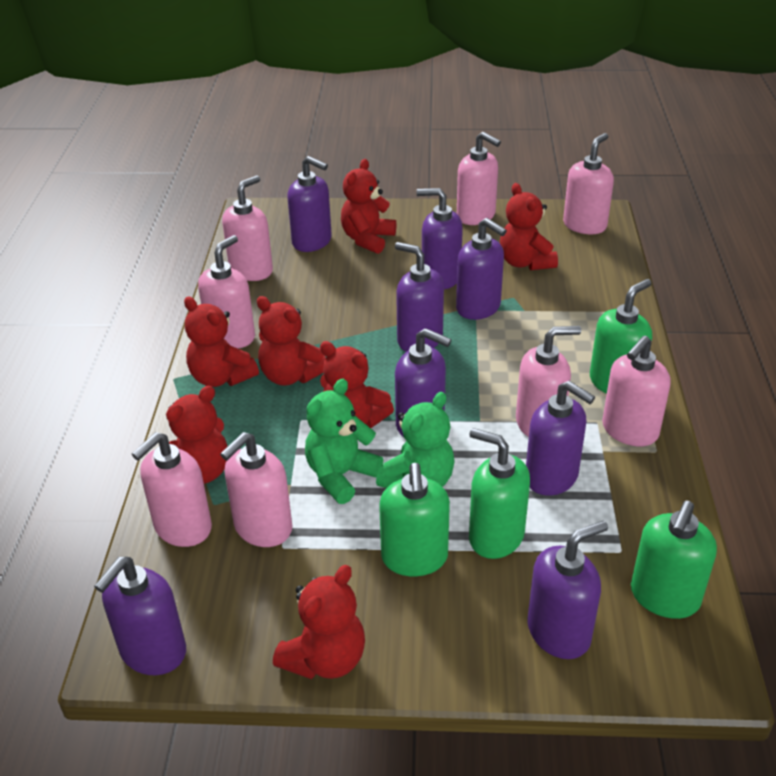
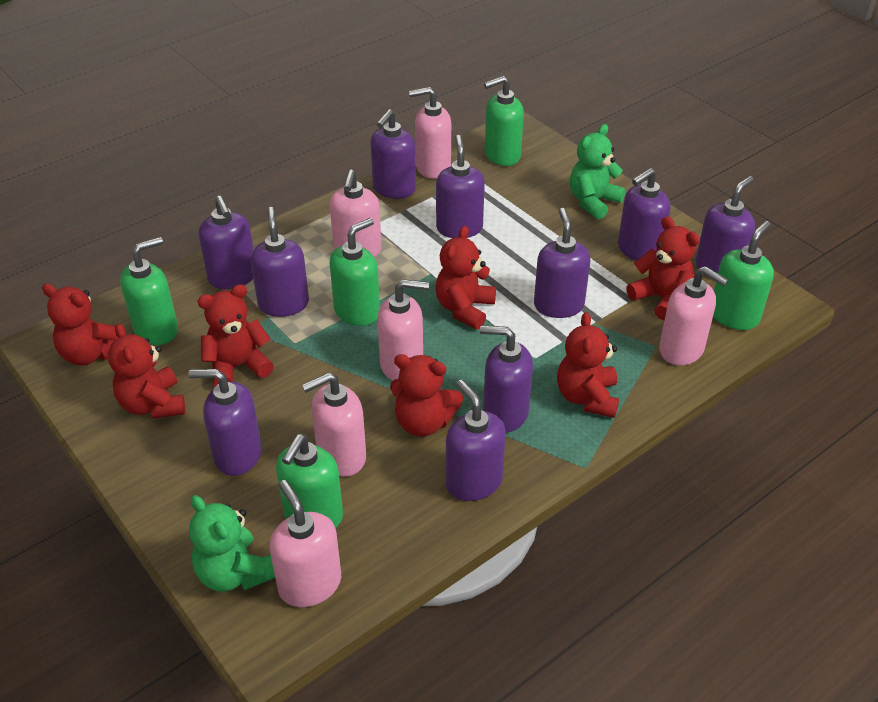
green soap dispenser: 4 -> 5
pink soap dispenser: 8 -> 6
purple soap dispenser: 8 -> 10

